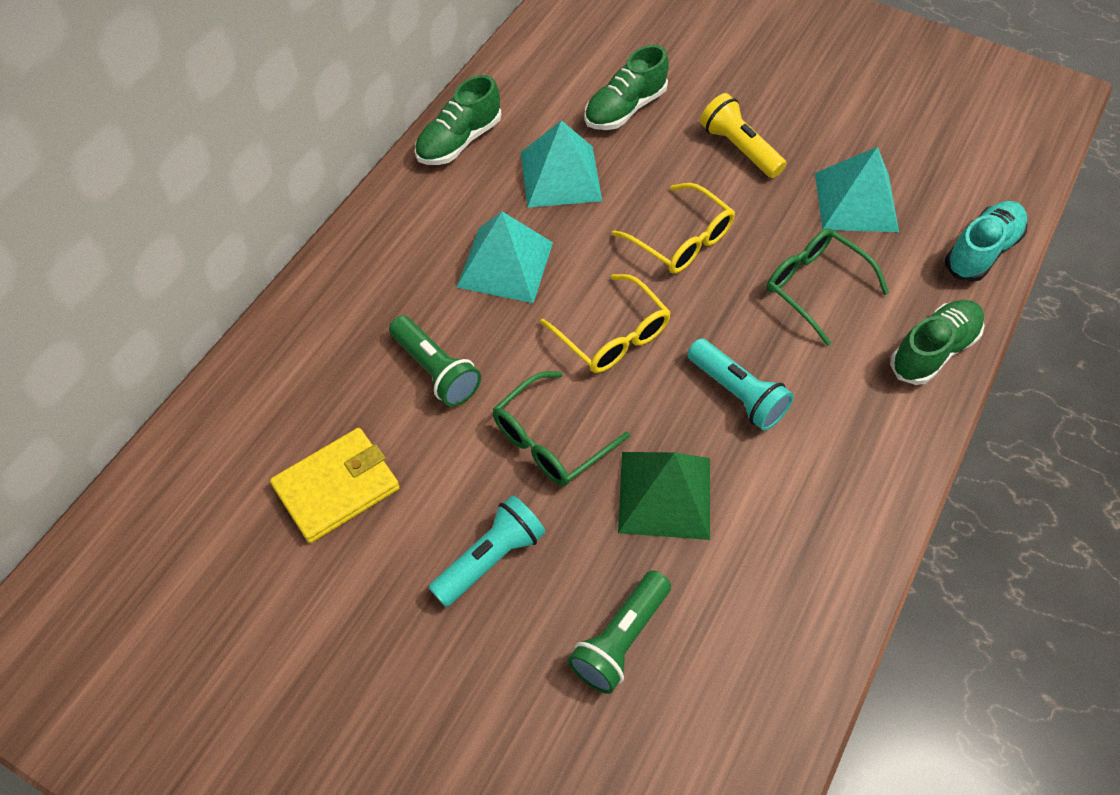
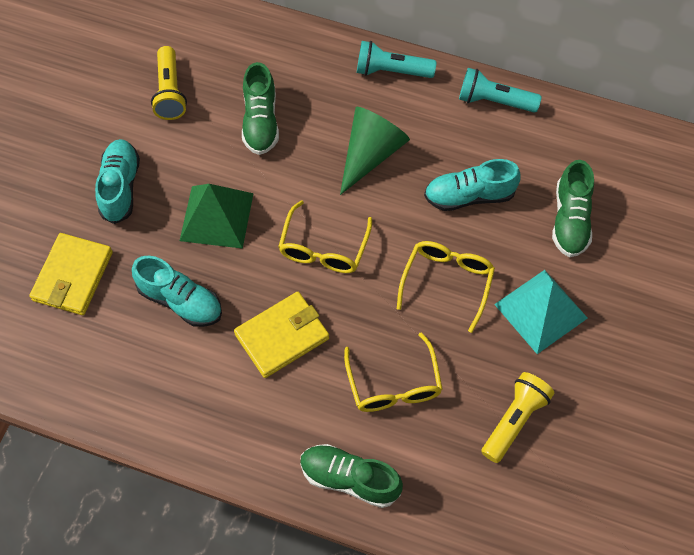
green cone: 0 -> 1
green flashlight: 2 -> 0
green glasses: 2 -> 0
turquoise pyramid: 3 -> 1
turquoise shoe: 1 -> 3
yellow flashlight: 1 -> 2
yellow glasses: 2 -> 3
yellow wallet: 1 -> 2

